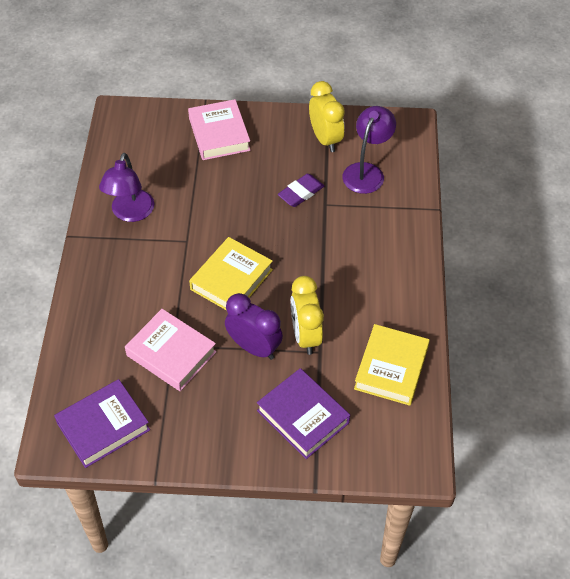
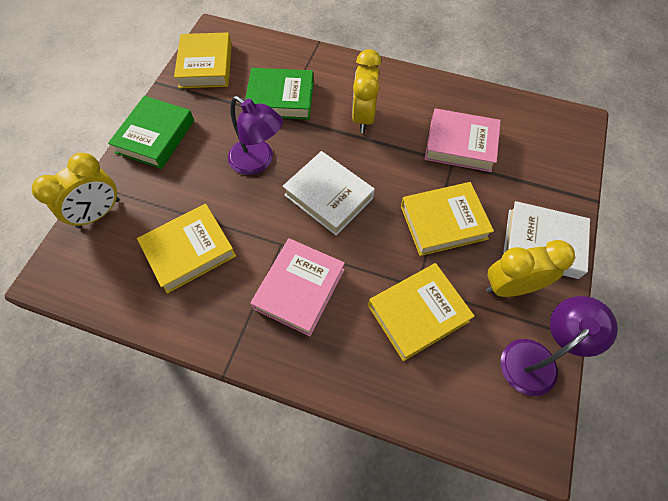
green book: 0 -> 2
purple book: 2 -> 0
purple clock: 1 -> 0
purple eraser: 1 -> 0
white book: 0 -> 2
yellow book: 2 -> 4
yellow clock: 2 -> 3

